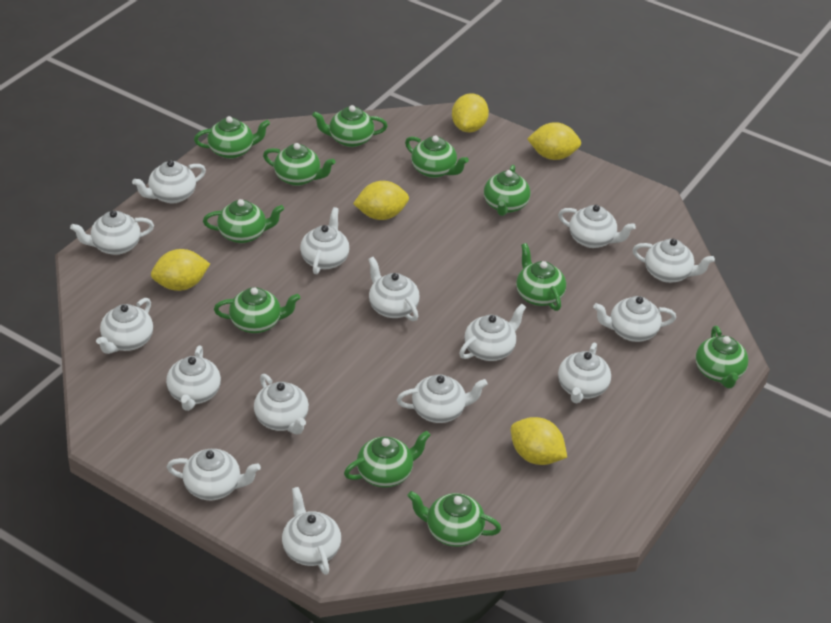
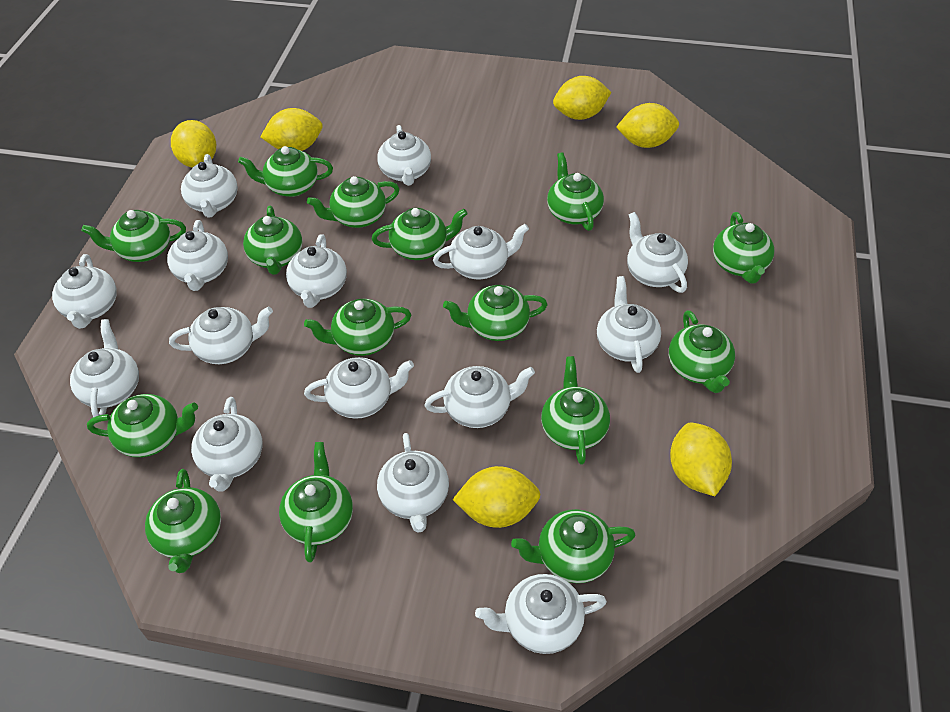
green teapot: 11 -> 15
yellow lemon: 5 -> 6

